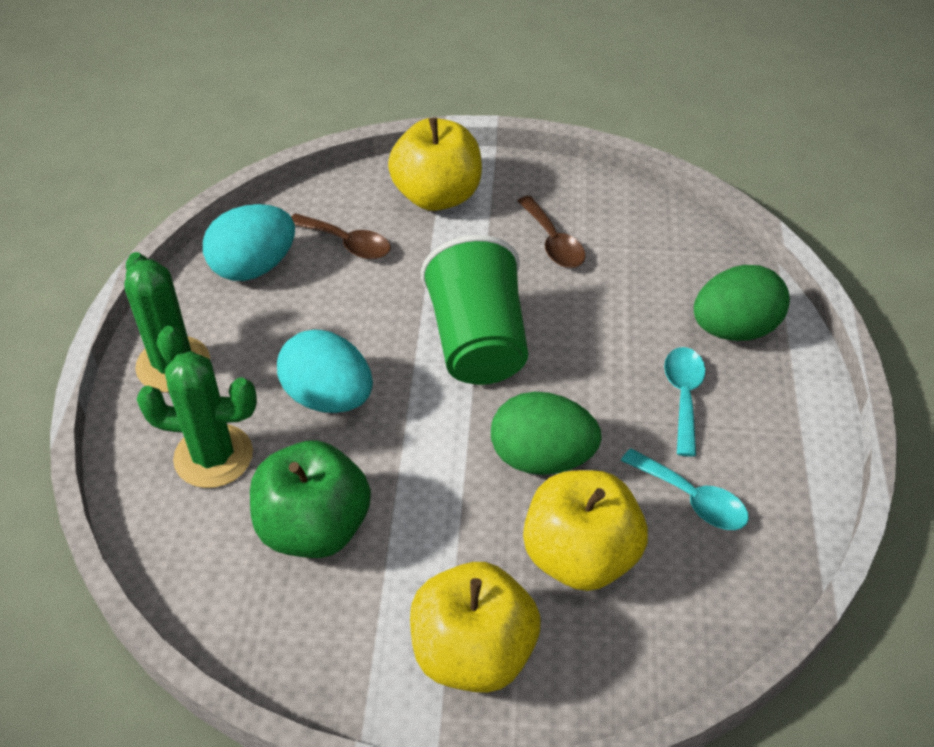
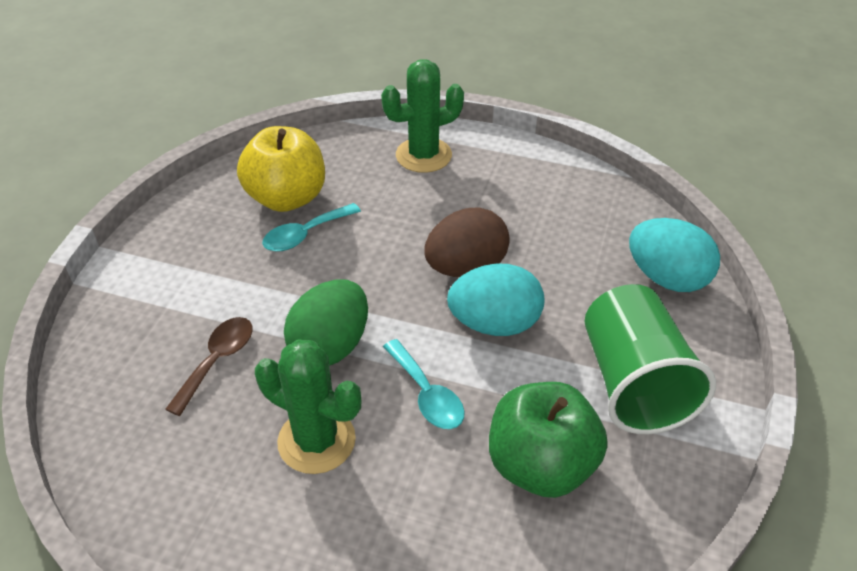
brown egg: 0 -> 1
brown spoon: 2 -> 1
green egg: 2 -> 1
yellow apple: 3 -> 1

